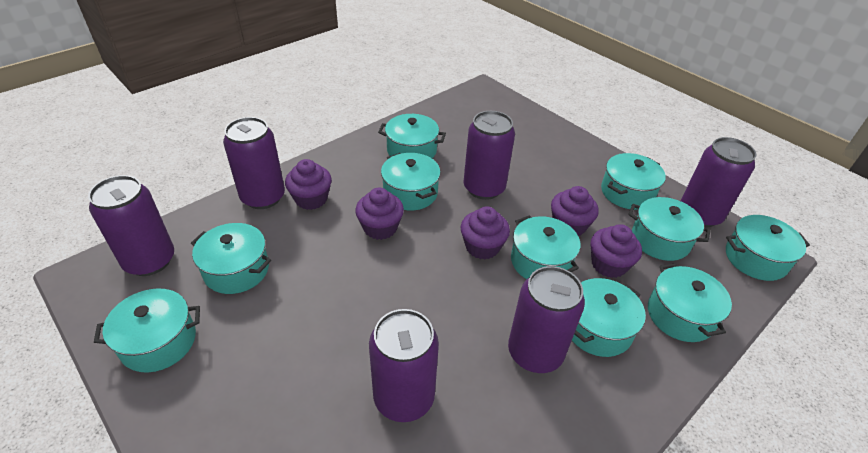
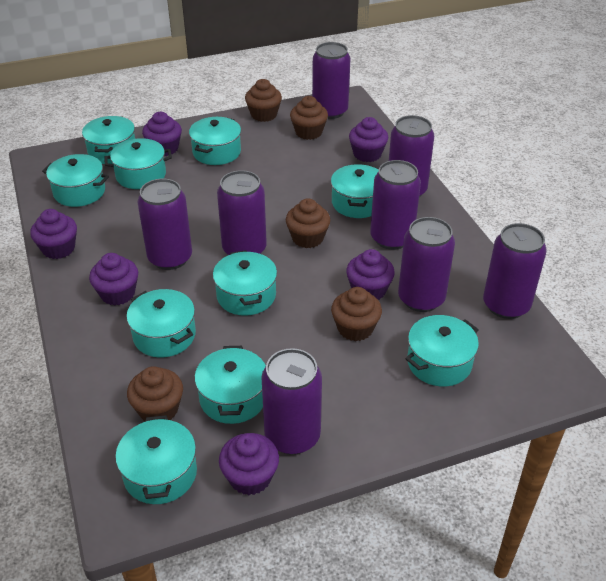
brown cupcake: 0 -> 5
purple can: 6 -> 8
purple cupcake: 5 -> 6

